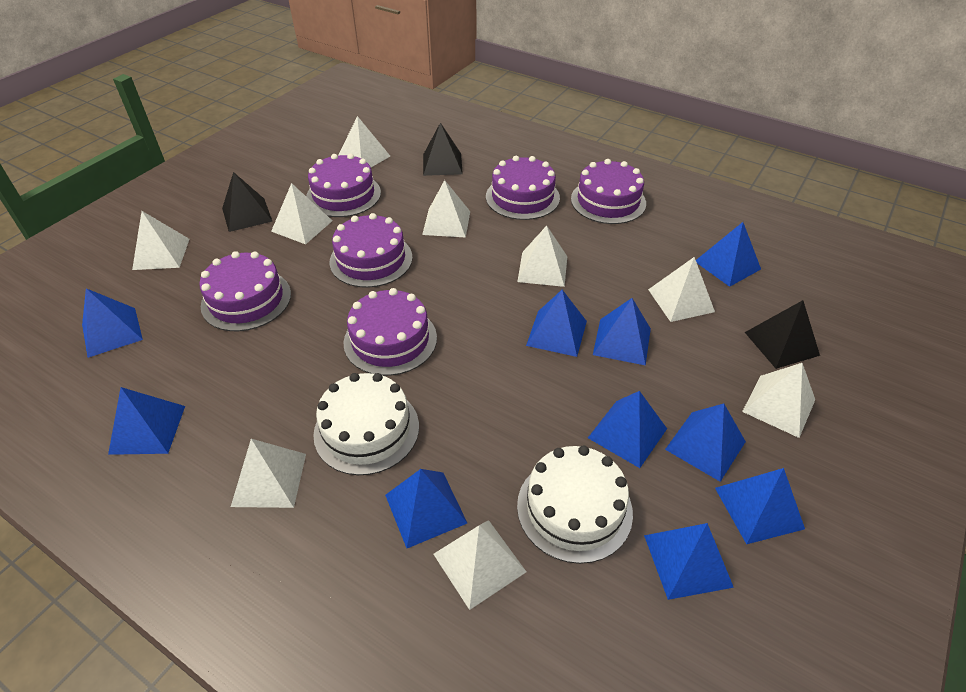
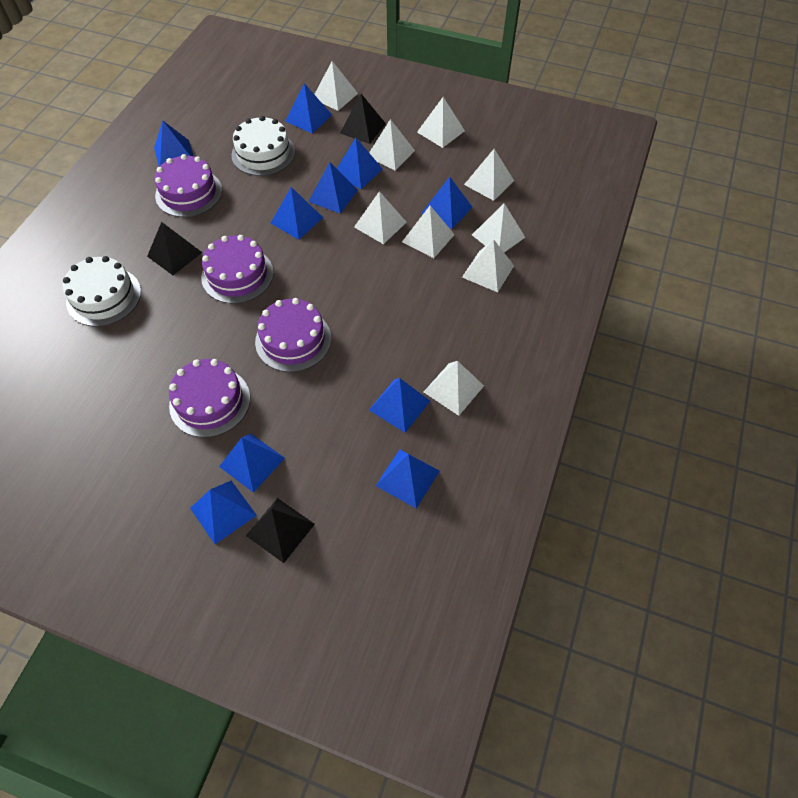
purple cake: 6 -> 4

